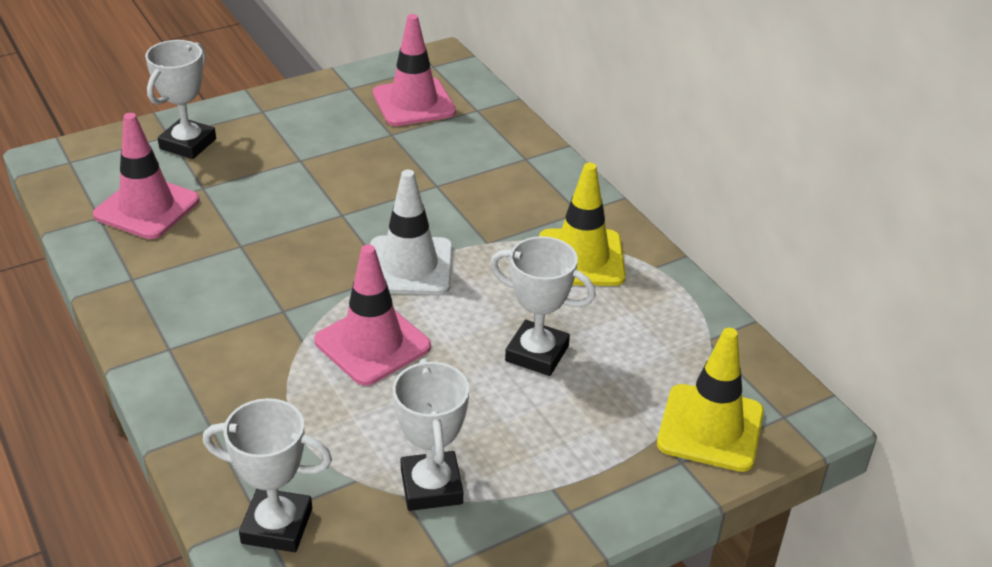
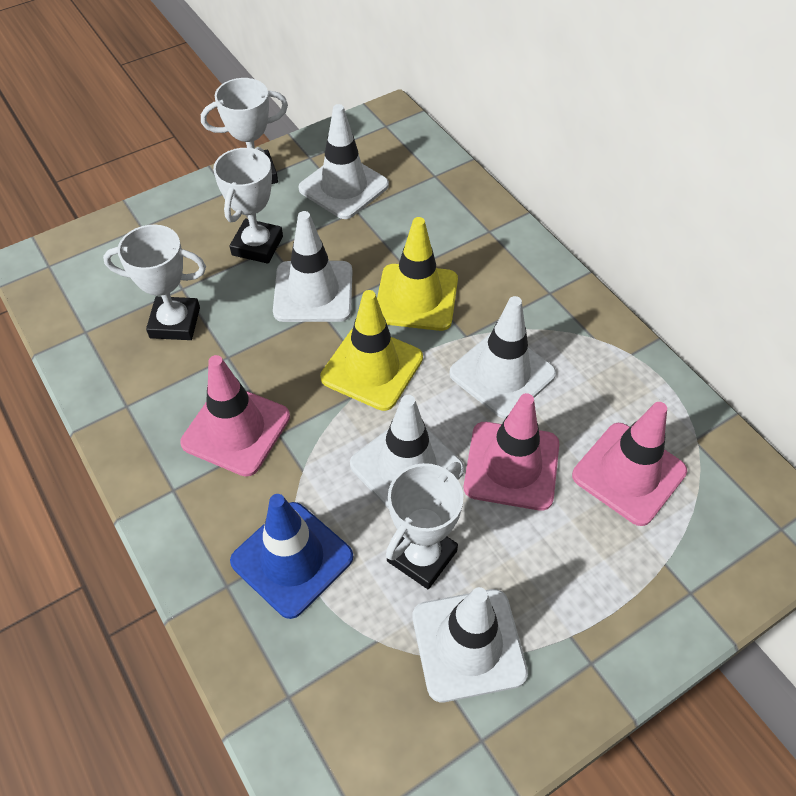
blue traffic cone: 0 -> 1
white traffic cone: 1 -> 5

